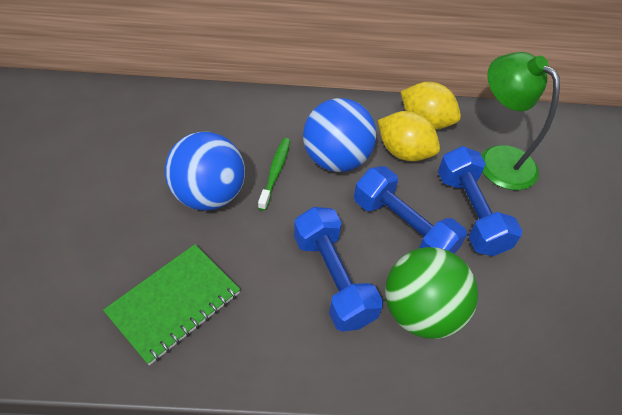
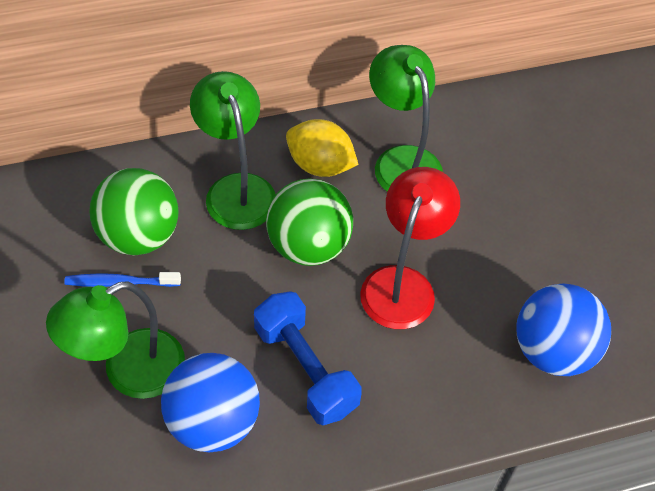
blue dumbbell: 3 -> 1
blue toothbrush: 0 -> 1
green ball: 1 -> 2
green lamp: 1 -> 3
green notebook: 1 -> 0
green toothbrush: 1 -> 0
red lamp: 0 -> 1
yellow lemon: 2 -> 1

